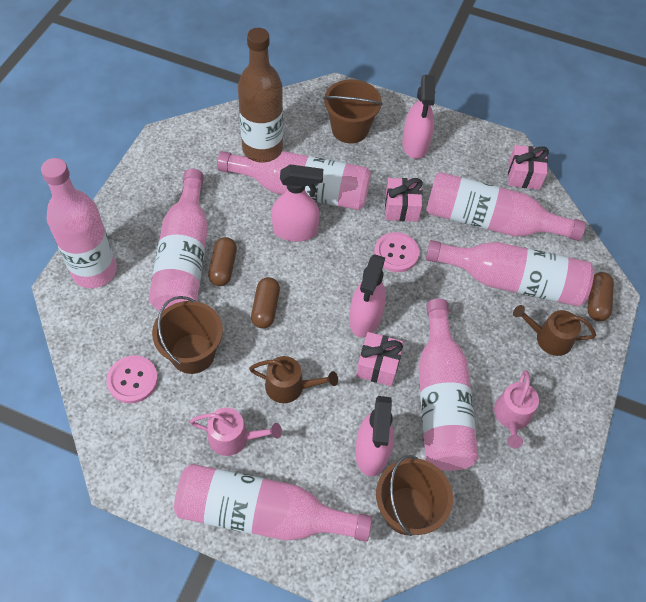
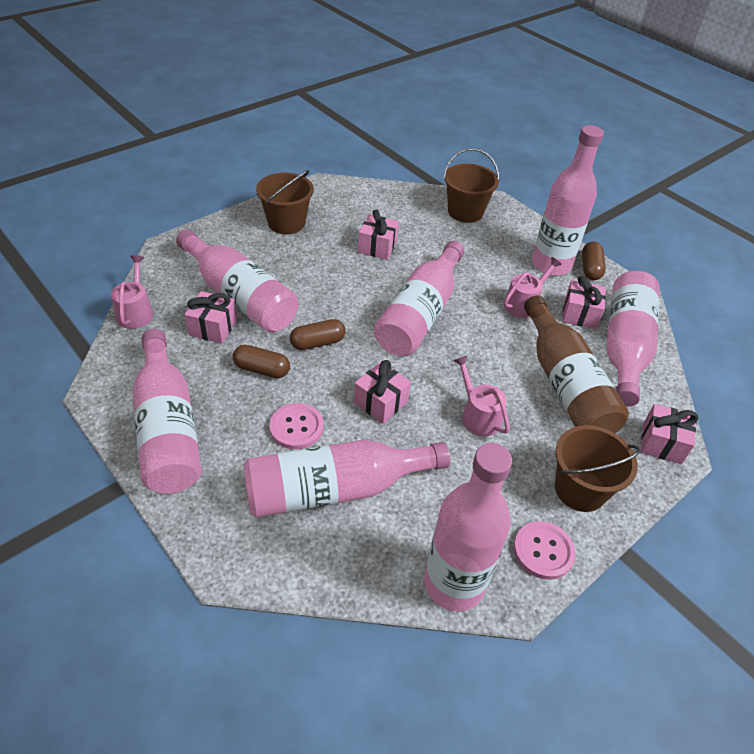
brown watering can: 2 -> 0
pink gift: 3 -> 5
pink spray bottle: 4 -> 0
pink watering can: 2 -> 3

